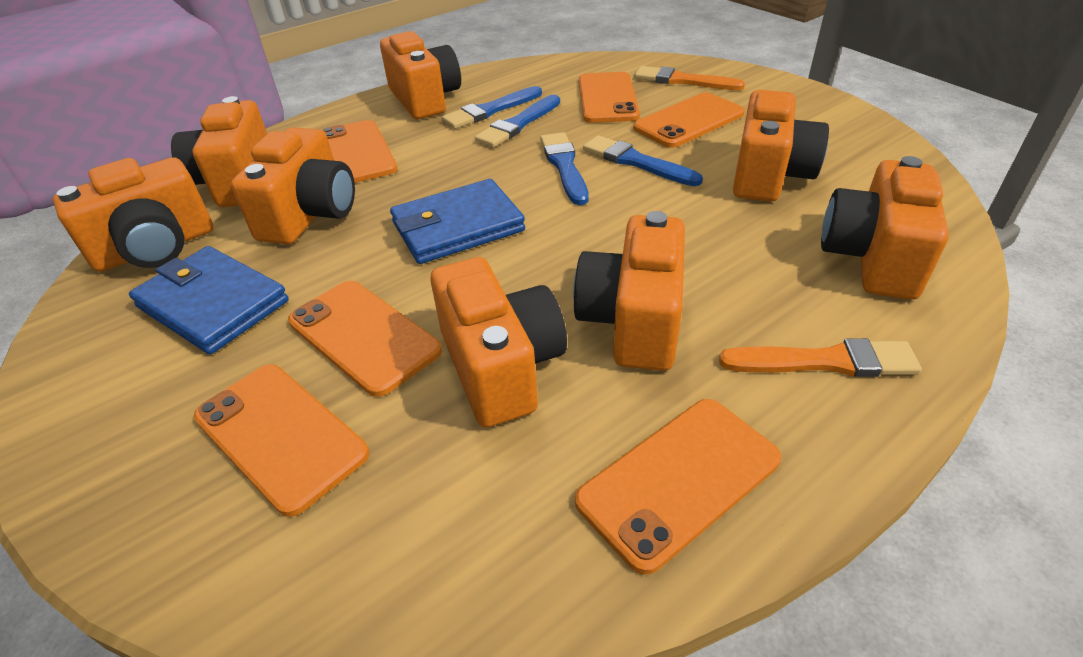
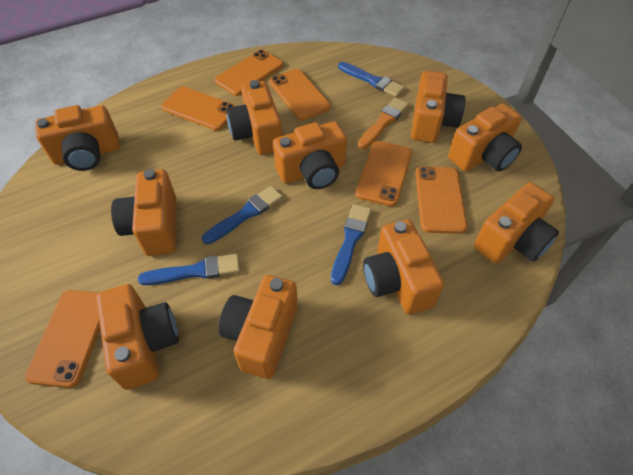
blue wallet: 2 -> 0
orange brush: 2 -> 1
orange camera: 8 -> 10

